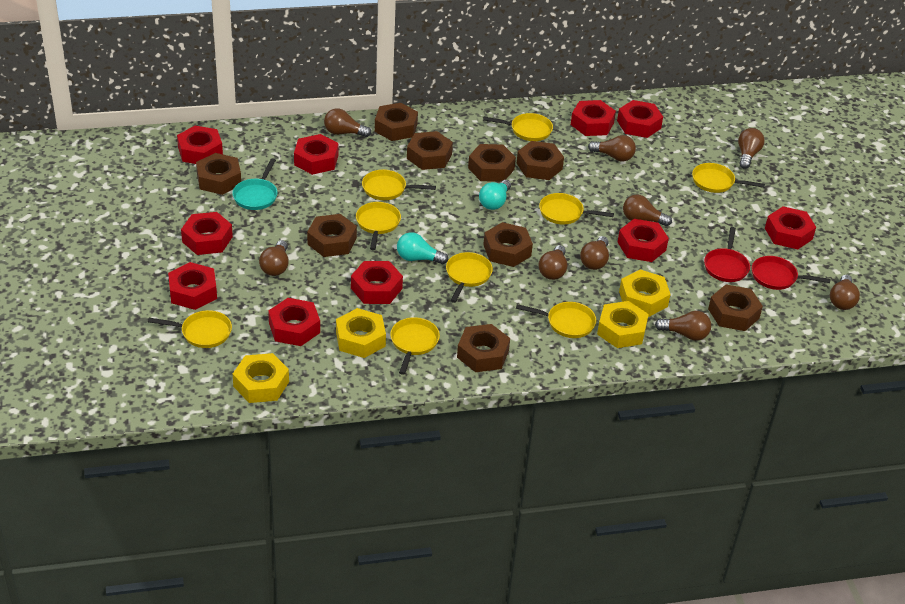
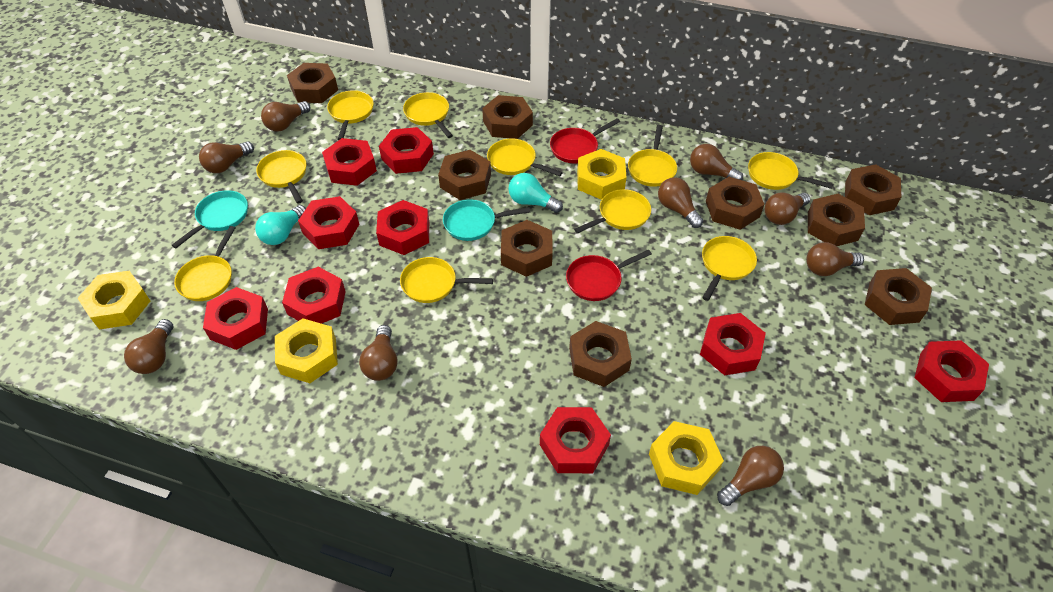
red nut: 10 -> 9
turquoise pan: 1 -> 2
yellow pan: 9 -> 10

